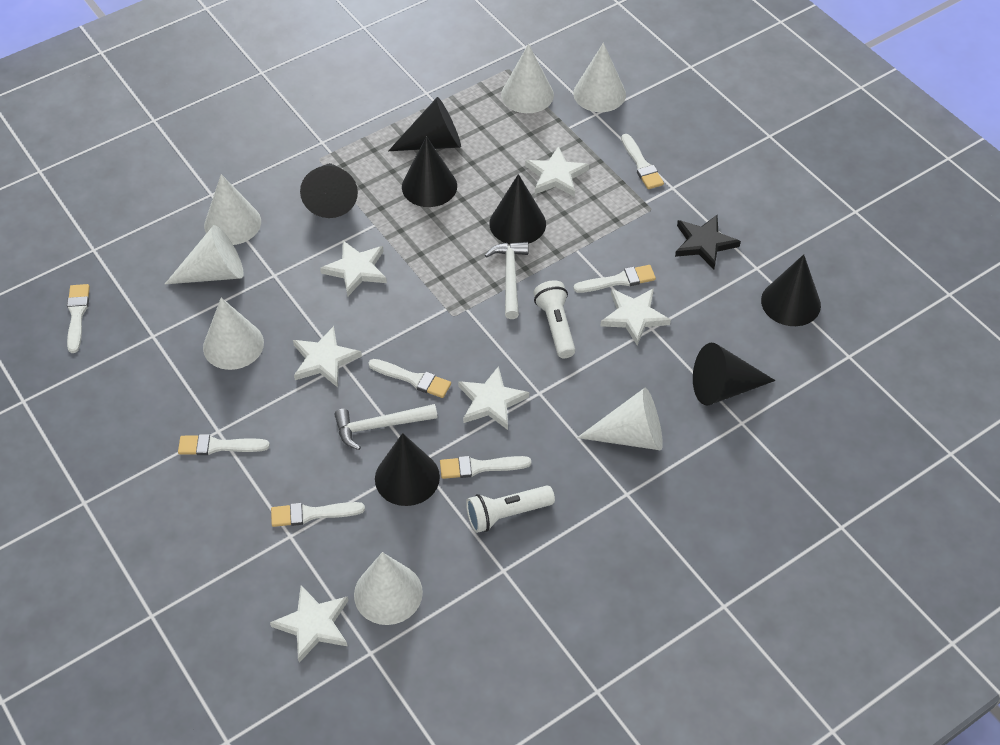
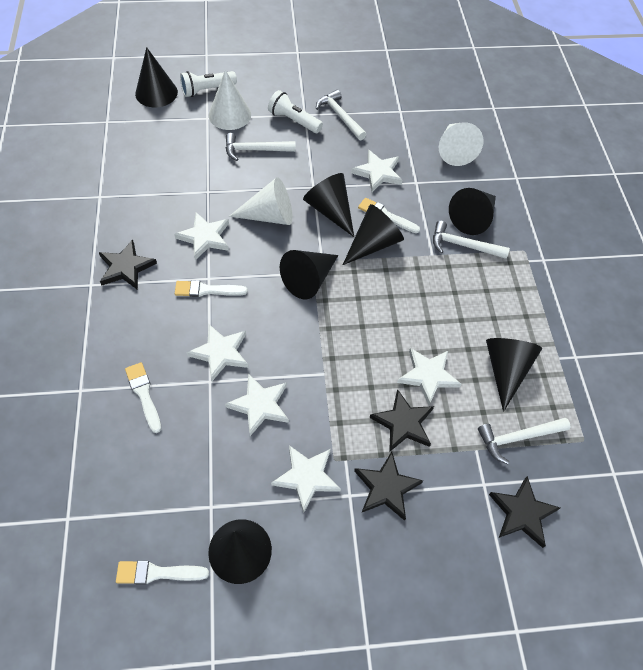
black star: 1 -> 4
white brush: 7 -> 4
white cone: 7 -> 3
white hammer: 2 -> 4

